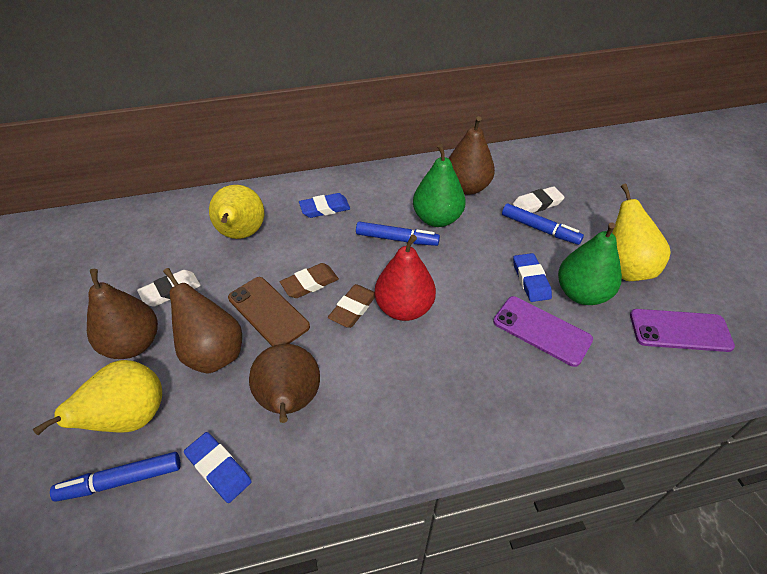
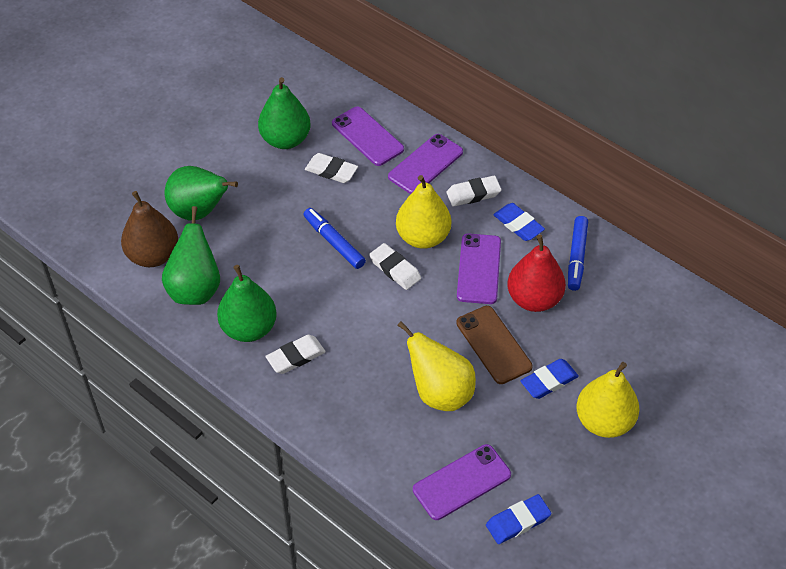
blue marker: 3 -> 2
brown eraser: 2 -> 0
brown pear: 4 -> 1
green pear: 2 -> 4
purple phone: 2 -> 4
white eraser: 2 -> 4

